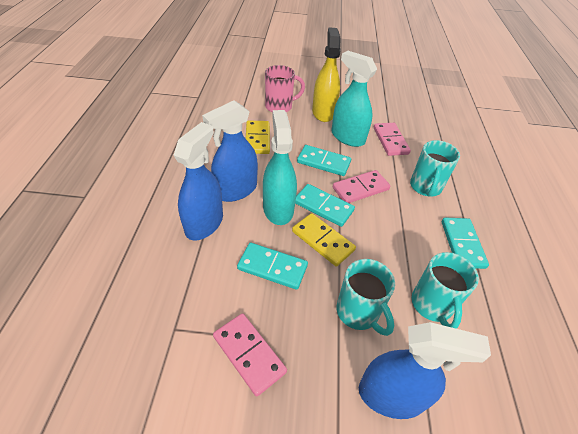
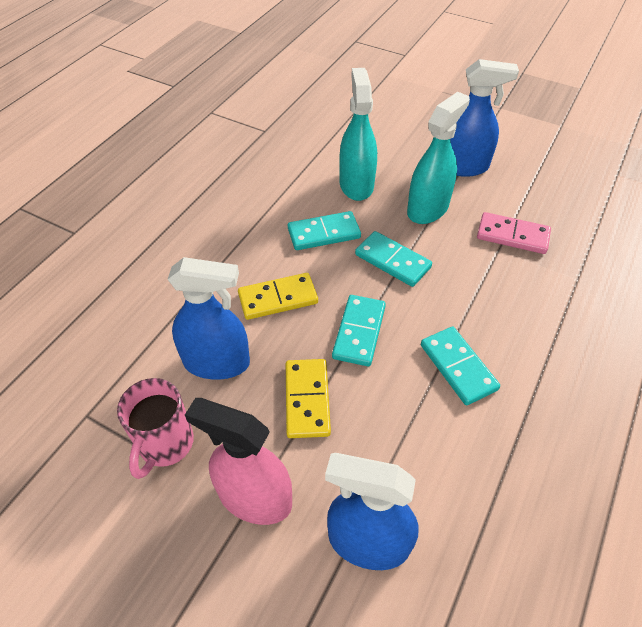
pink domino: 3 -> 1
pink spray bottle: 0 -> 1
turquoise mug: 3 -> 0
yellow spray bottle: 1 -> 0

